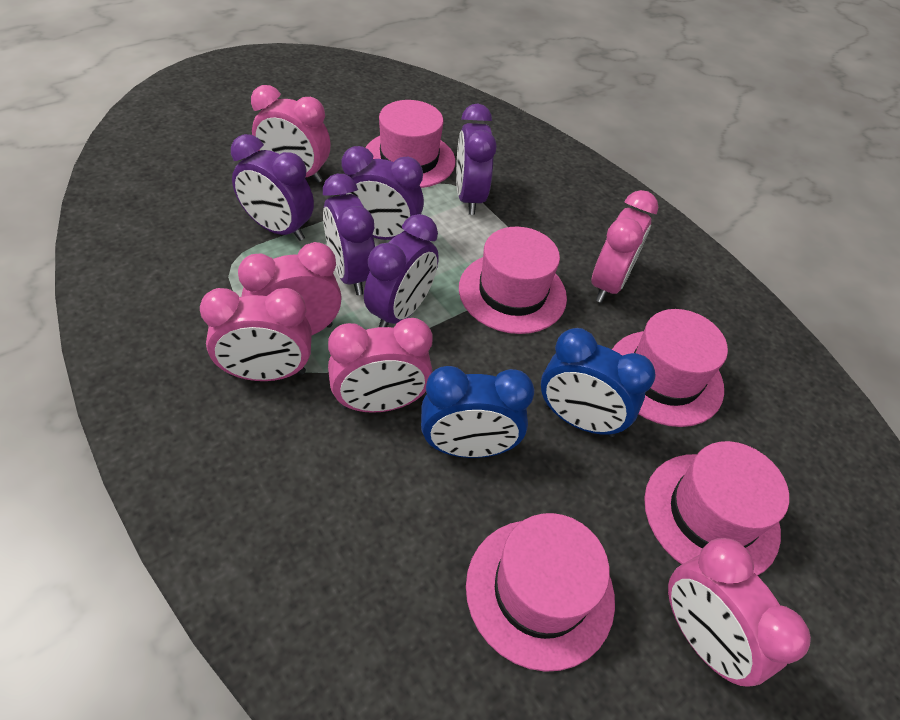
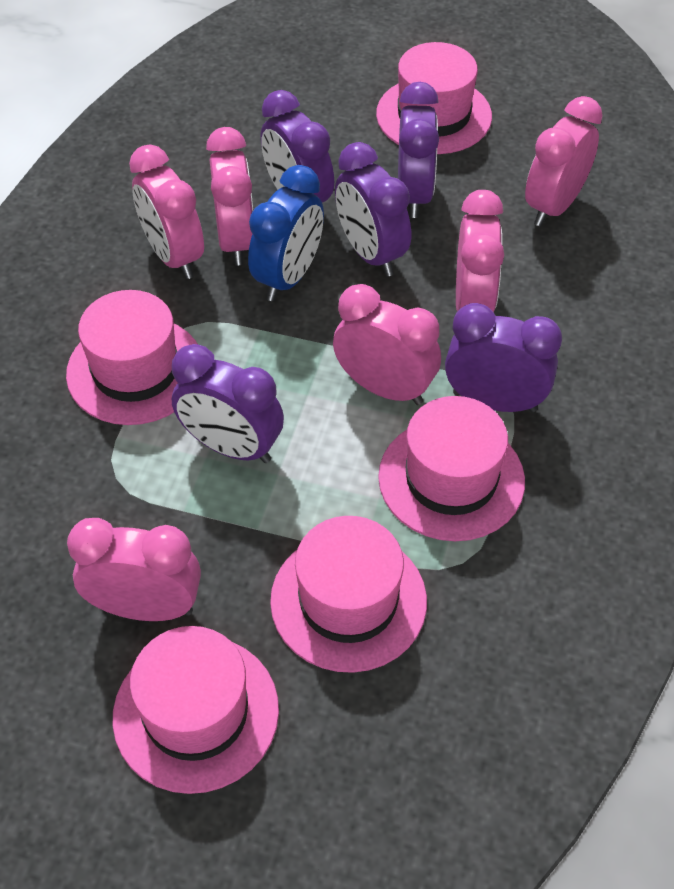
blue clock: 2 -> 1

